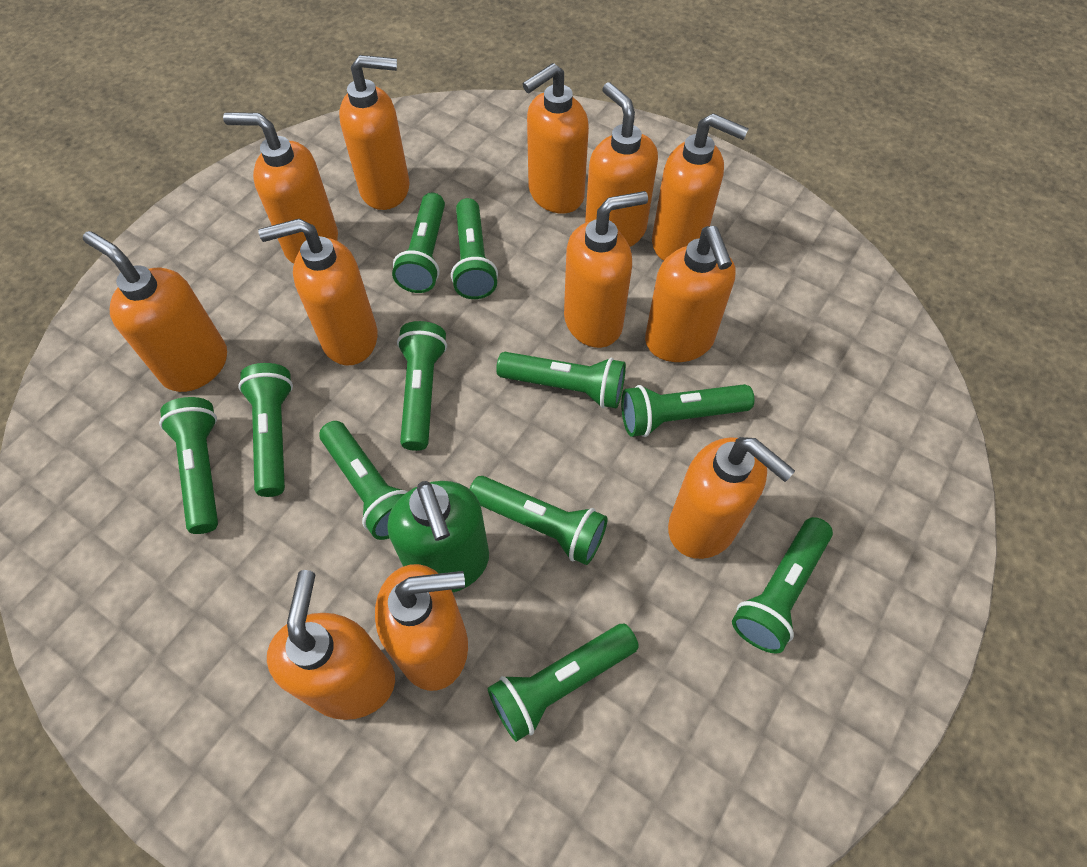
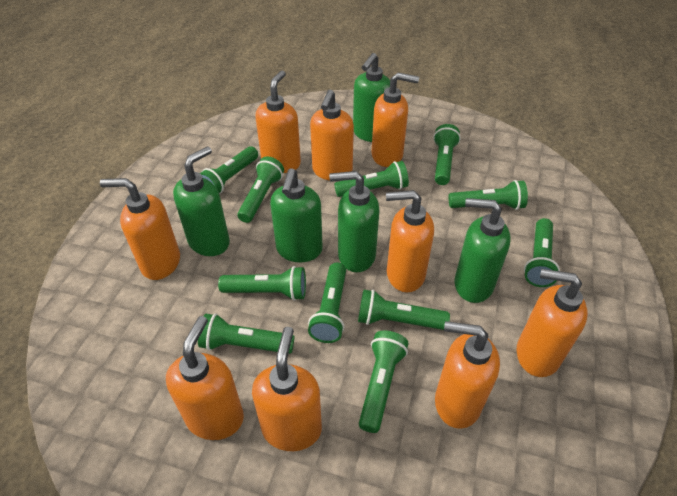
green soap dispenser: 1 -> 5
orange soap dispenser: 12 -> 9

